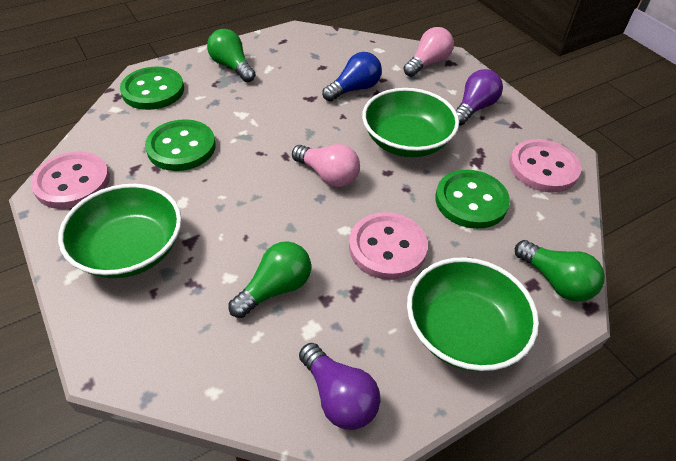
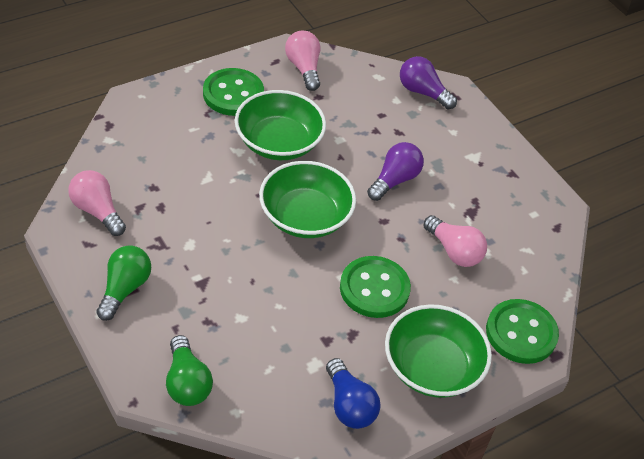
green light bulb: 3 -> 2
pink button: 3 -> 0
pink light bulb: 2 -> 3

